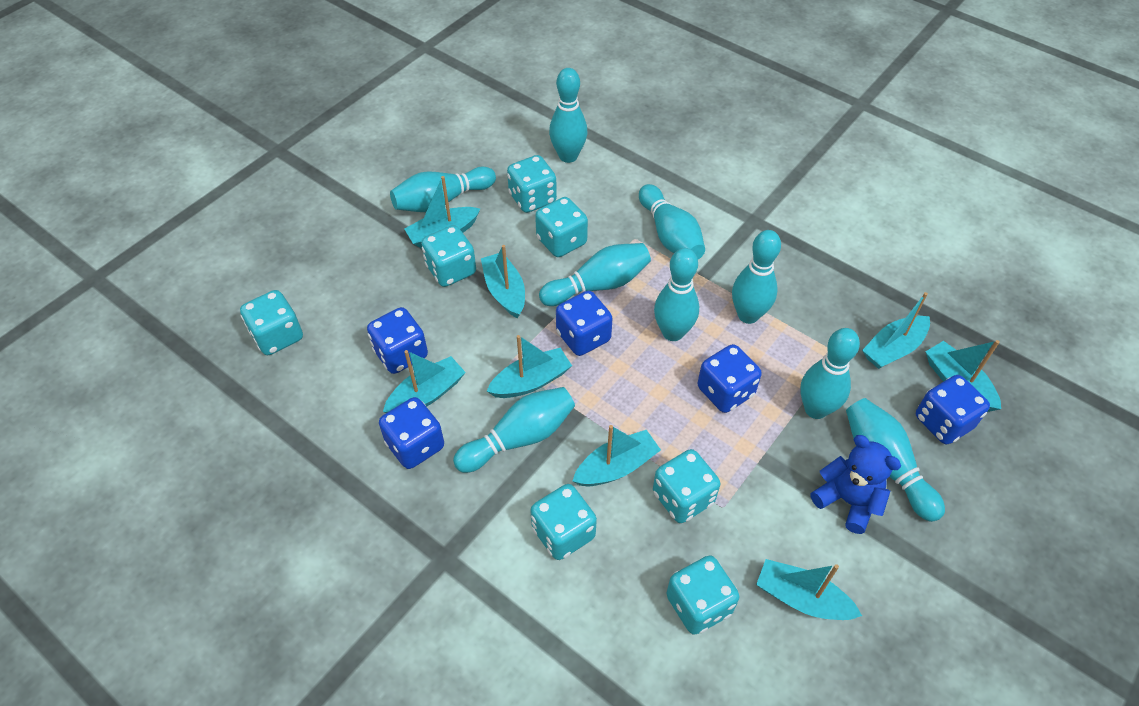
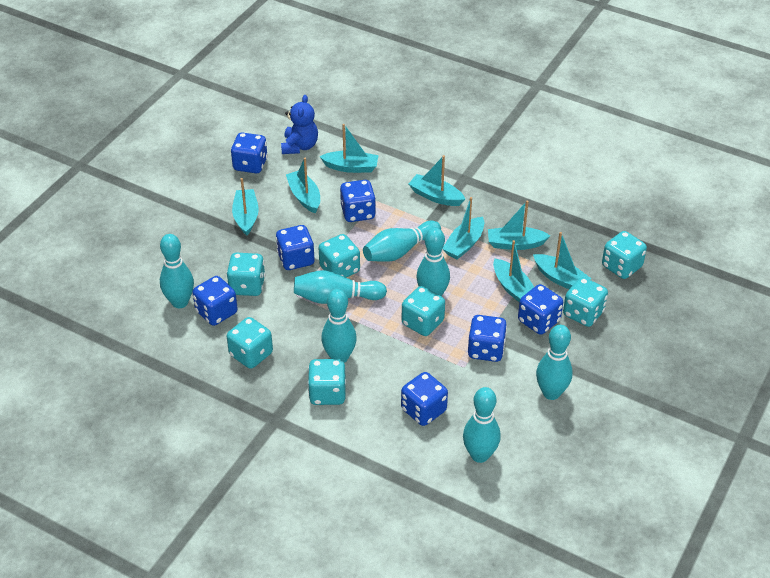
blue dice: 5 -> 7
turquoise bowling pin: 9 -> 7

